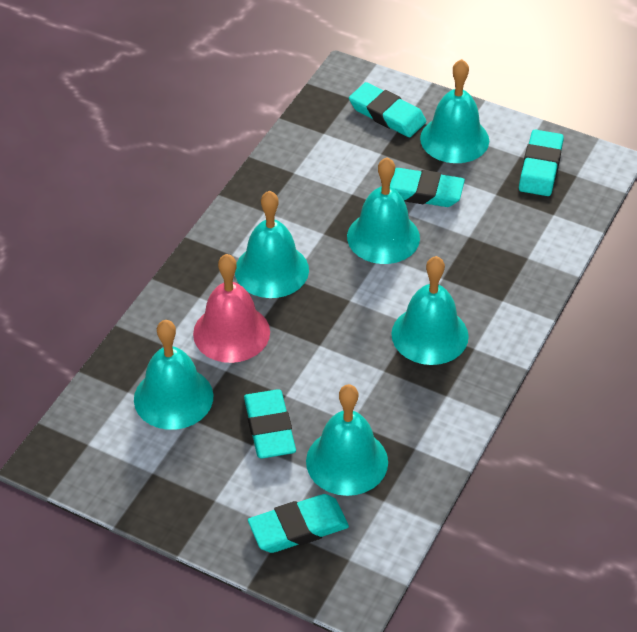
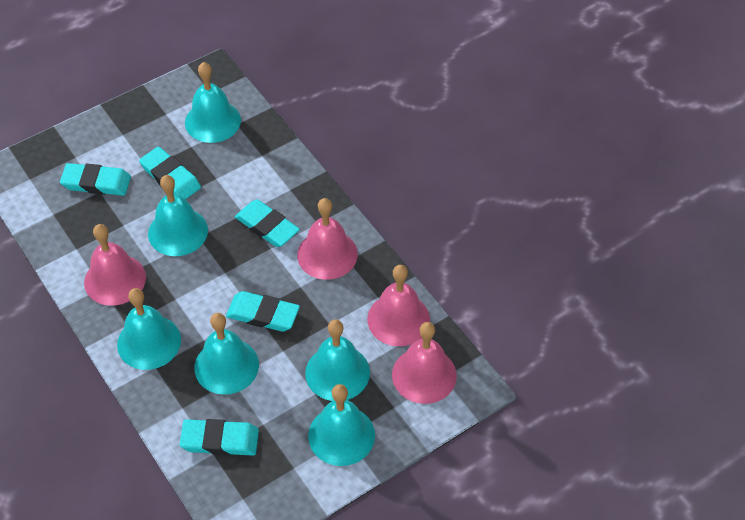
pink bell: 1 -> 4

